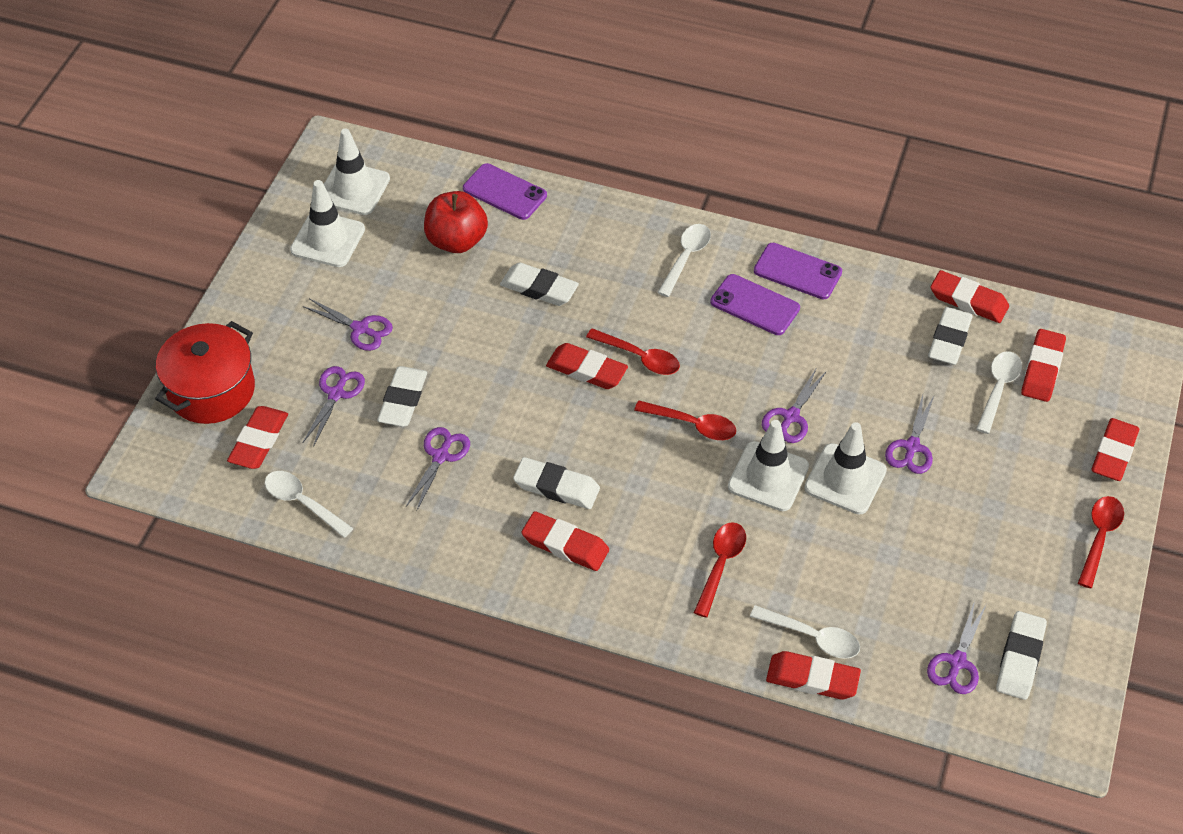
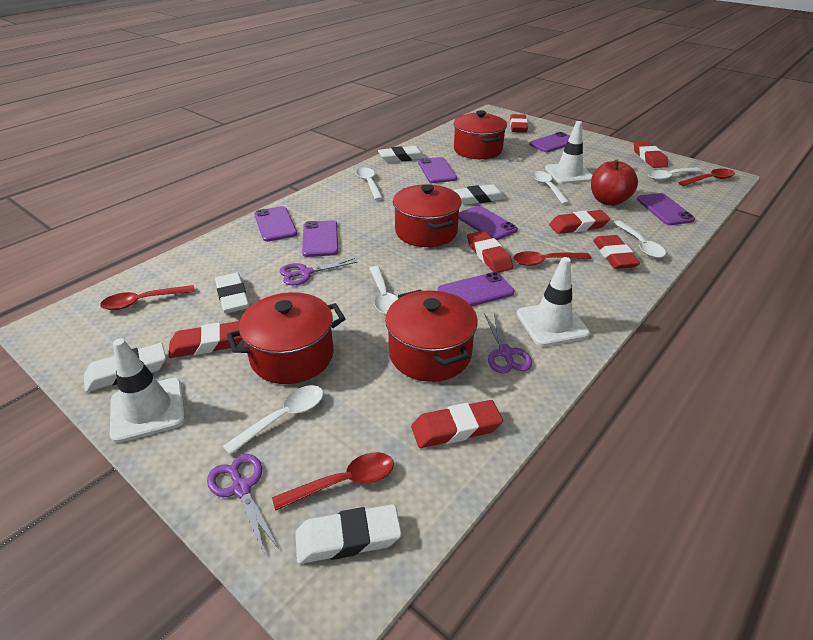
purple phone: 3 -> 7
purple scissors: 6 -> 3
red pot: 1 -> 4
white spoon: 4 -> 6
white traffic cone: 4 -> 3

